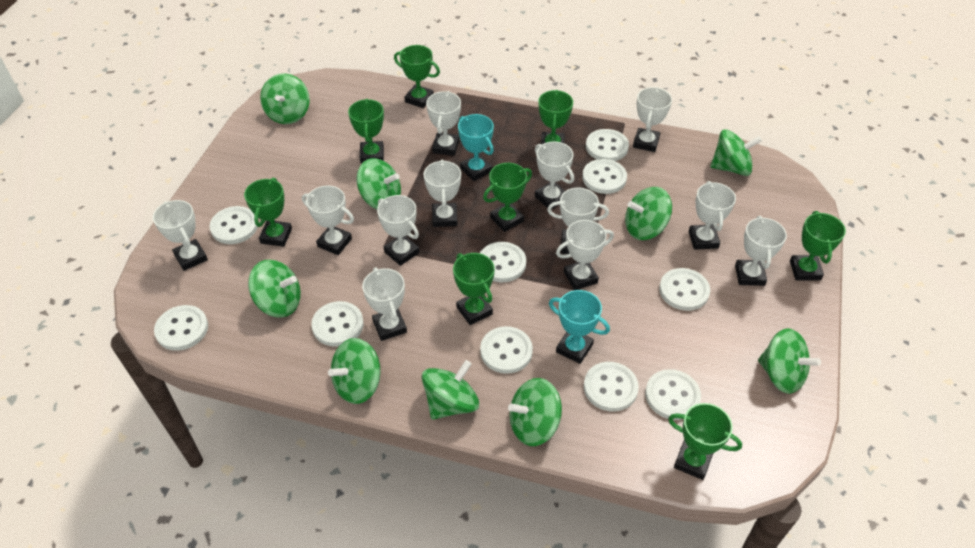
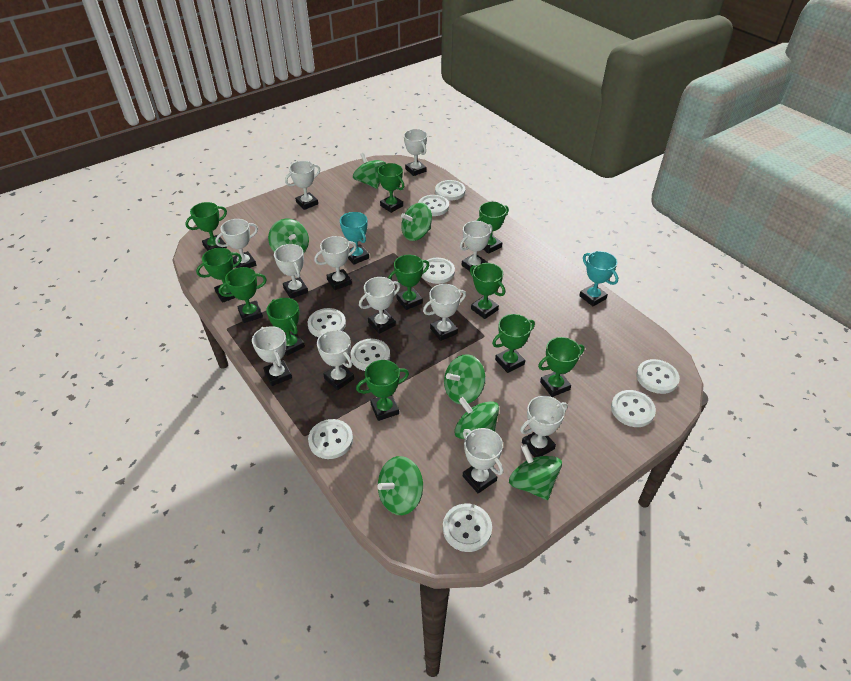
green spinning top: 9 -> 7
green trophy: 8 -> 11
white button: 10 -> 9

